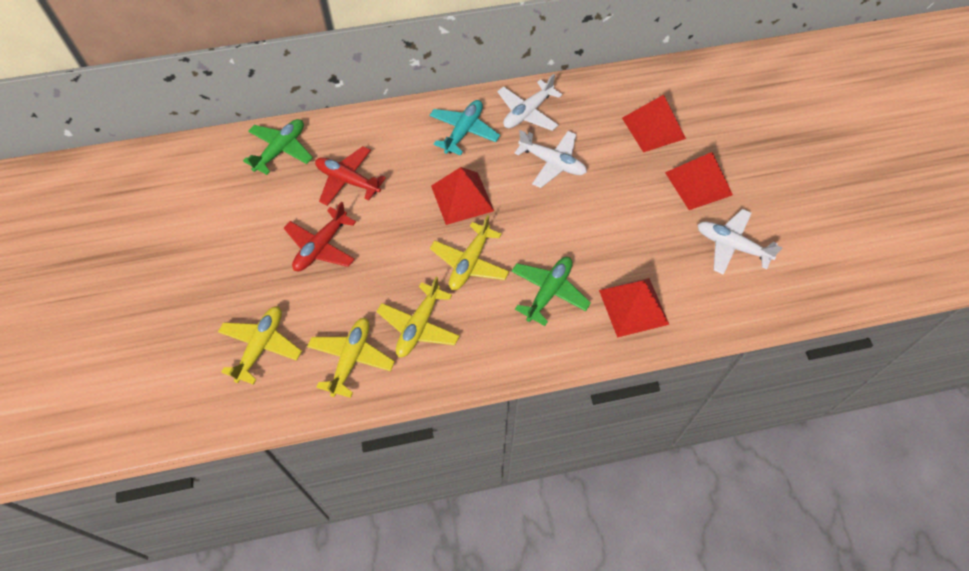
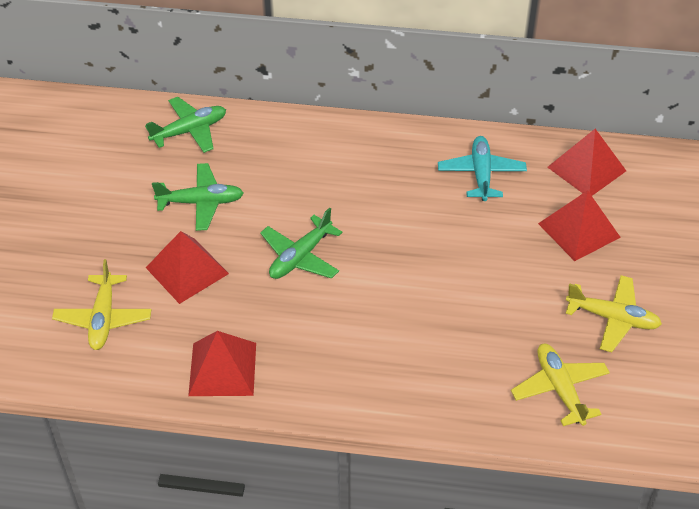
green plane: 2 -> 3
red plane: 2 -> 0
white plane: 3 -> 0
yellow plane: 4 -> 3

